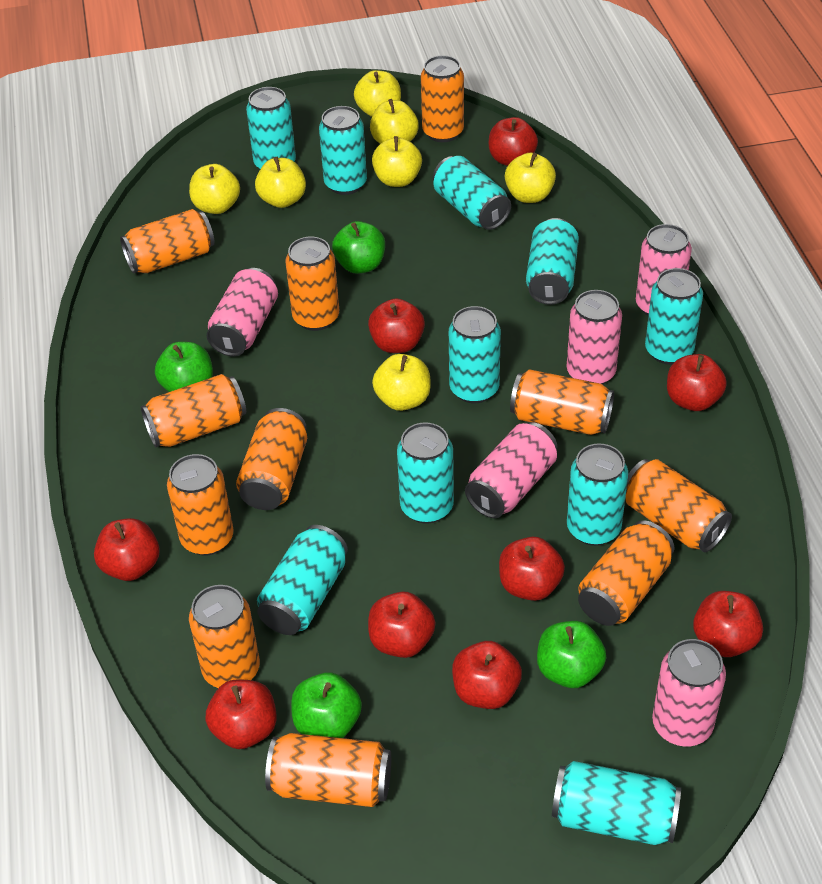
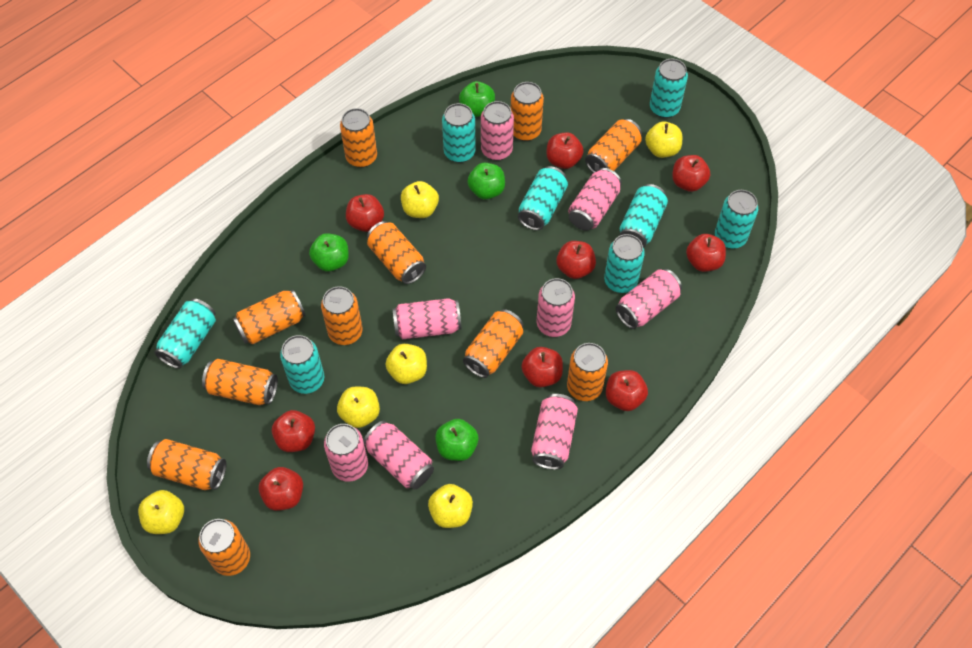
pink can: 5 -> 8
turquoise can: 10 -> 8
yellow apple: 7 -> 6

